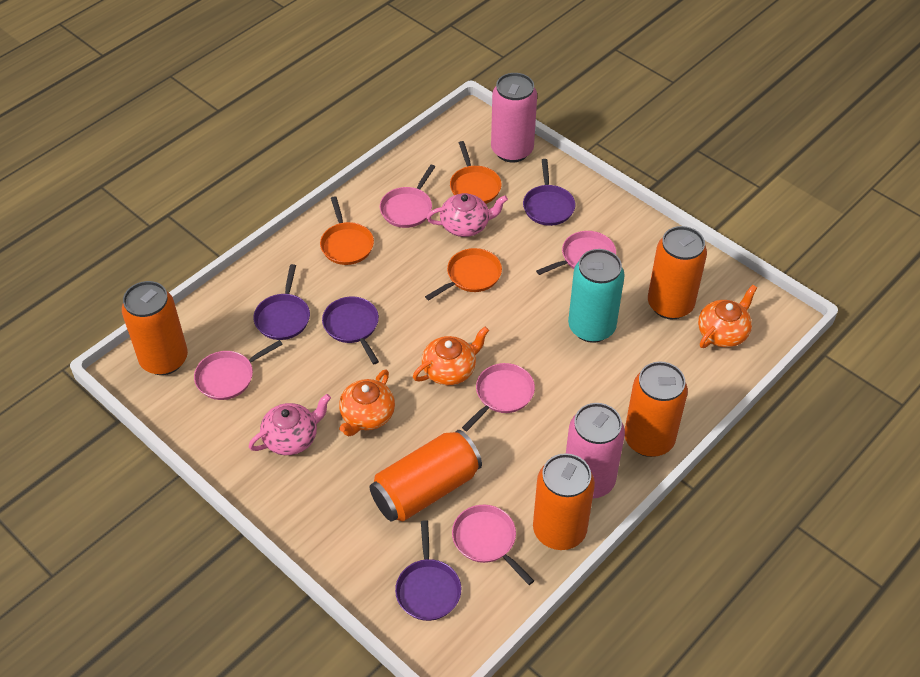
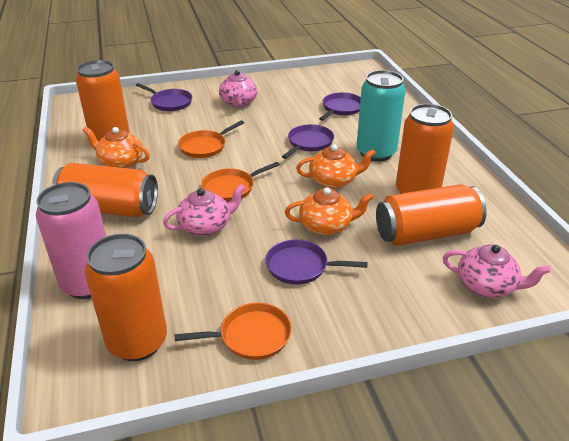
pink can: 2 -> 1
pink pan: 5 -> 0
pink teapot: 2 -> 3

